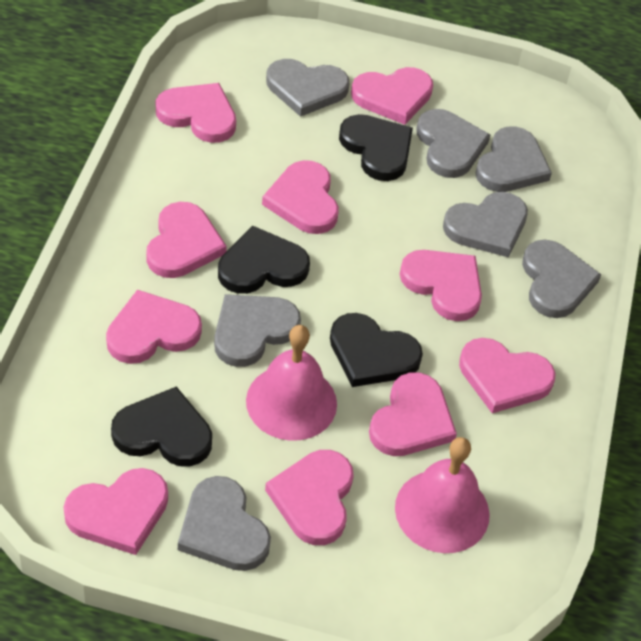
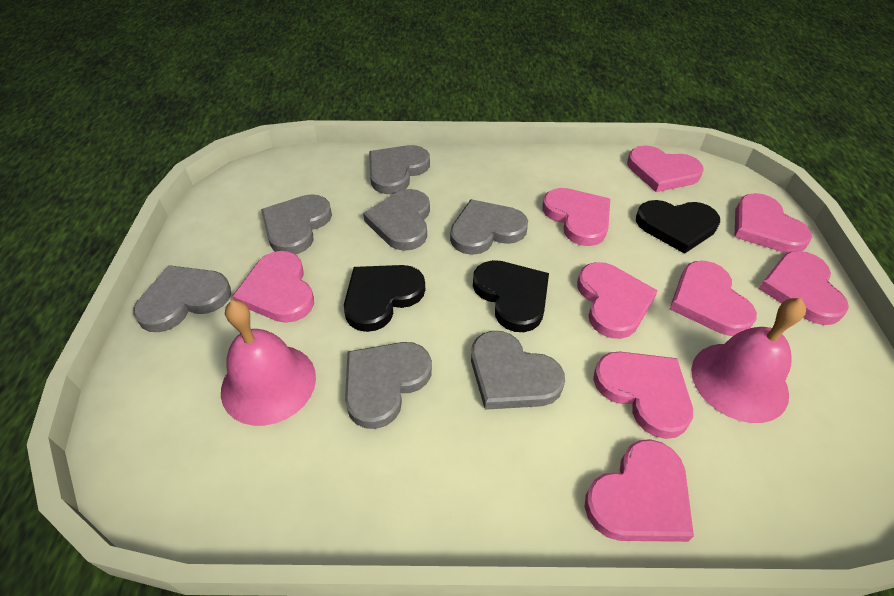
black heart: 4 -> 3
pink heart: 10 -> 9

